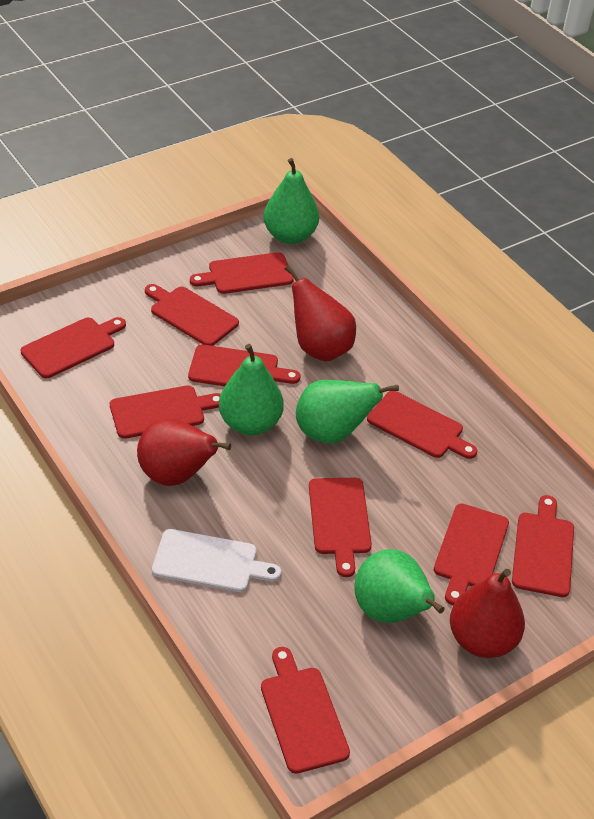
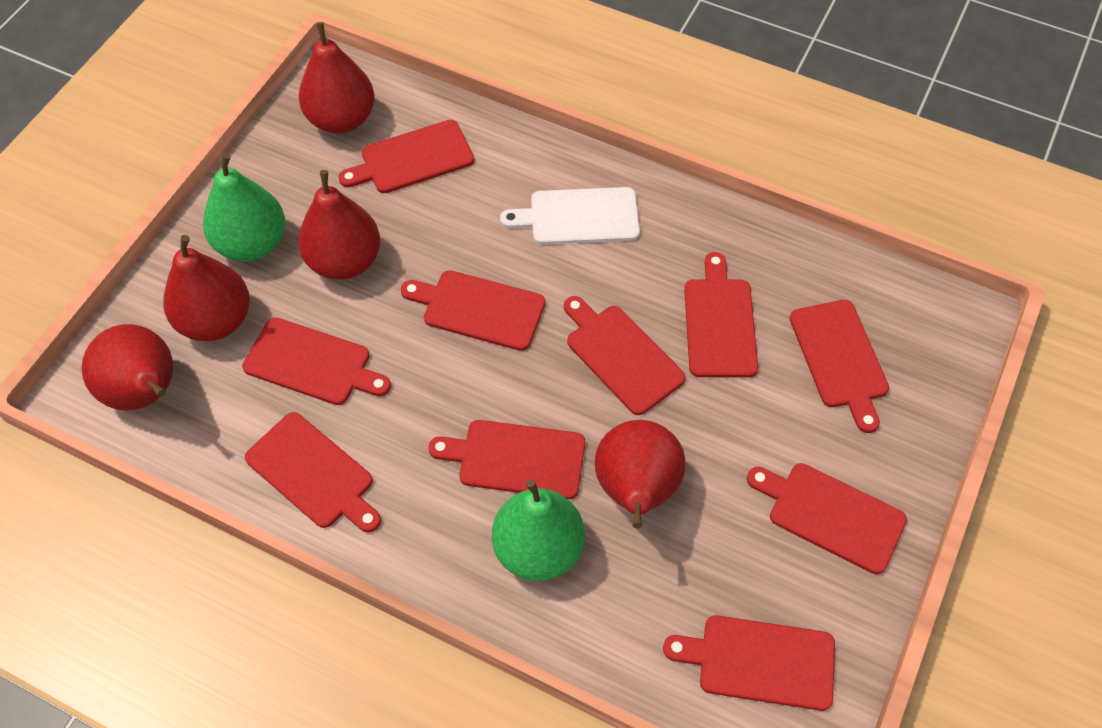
green pear: 4 -> 2
red pear: 3 -> 5

